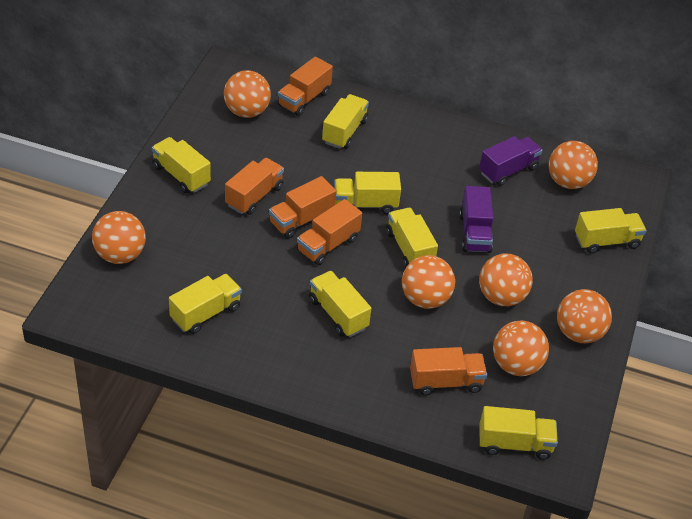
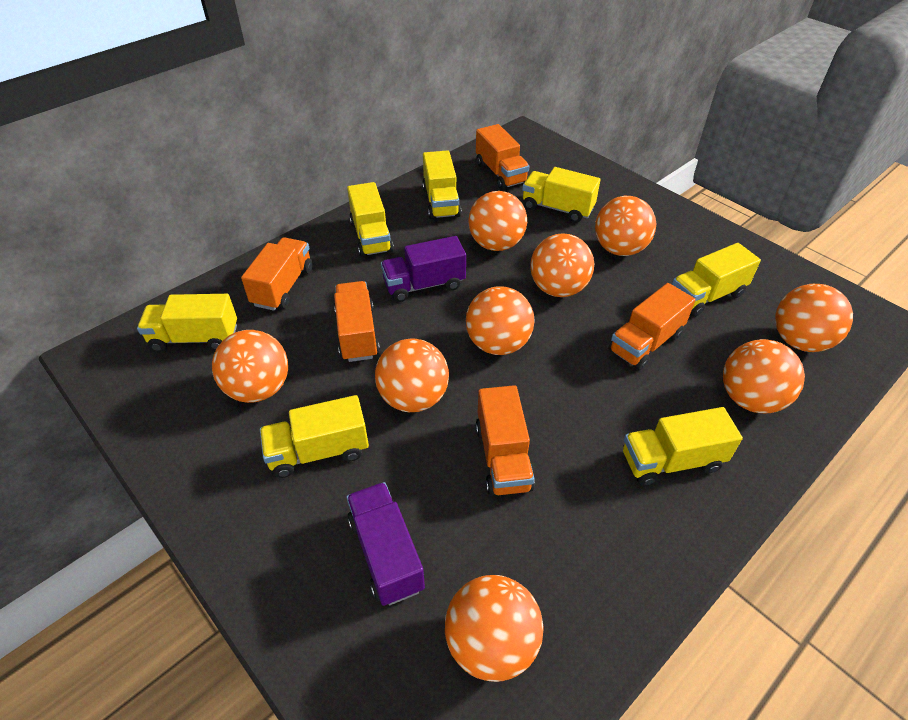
orange ball: 7 -> 9
yellow truck: 8 -> 7

